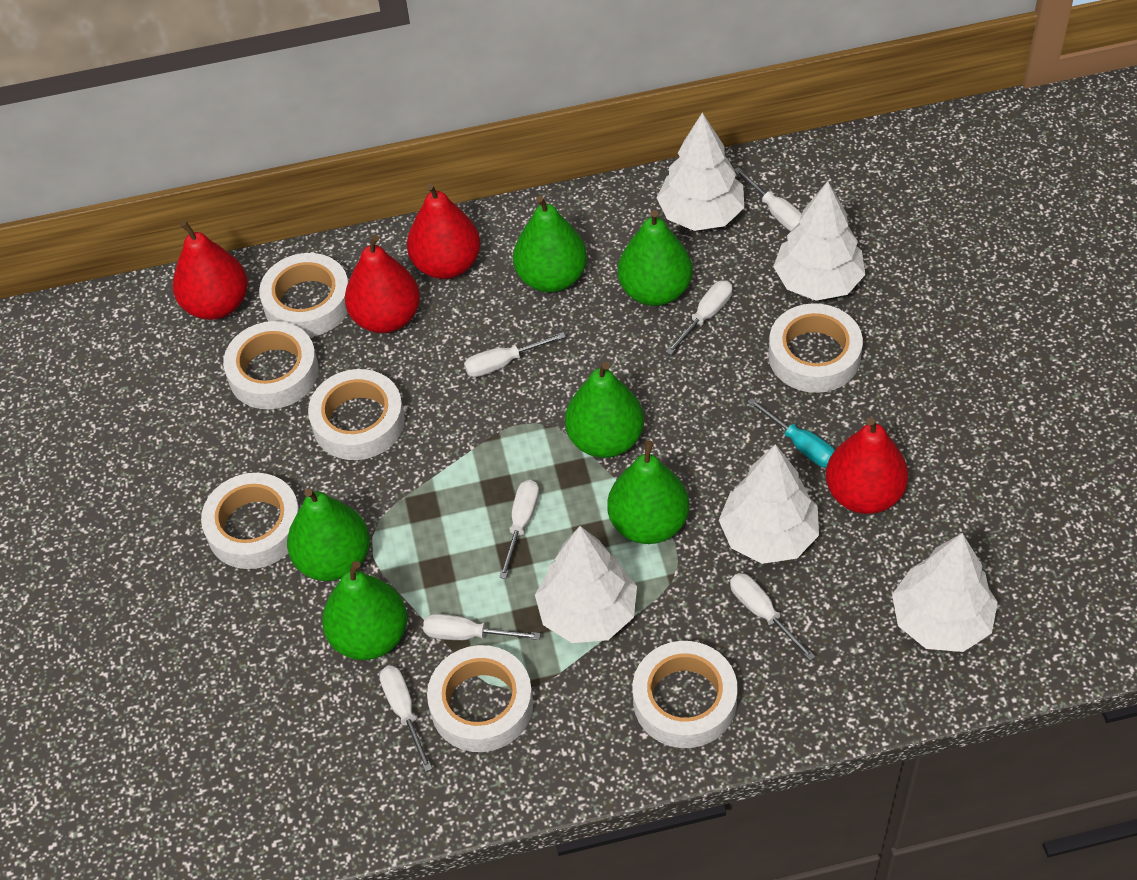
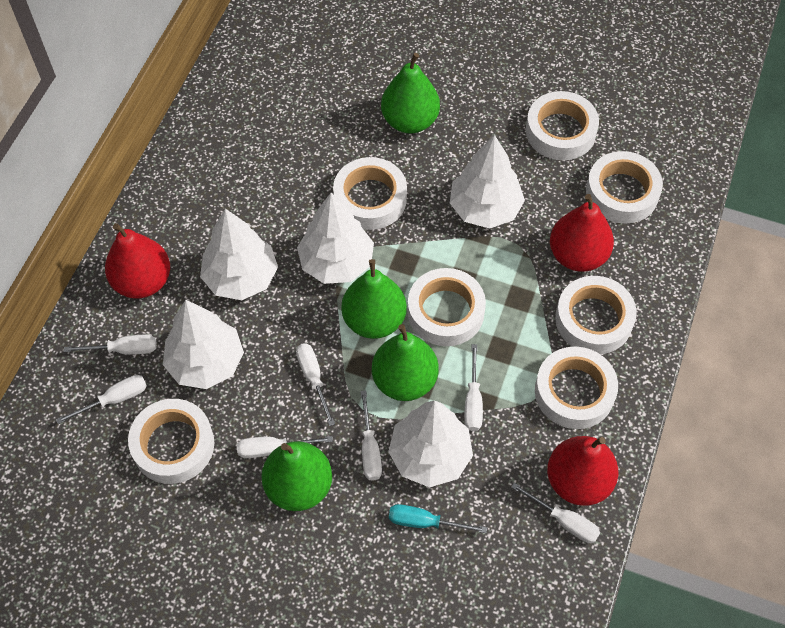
green pear: 6 -> 4
red pear: 4 -> 3

